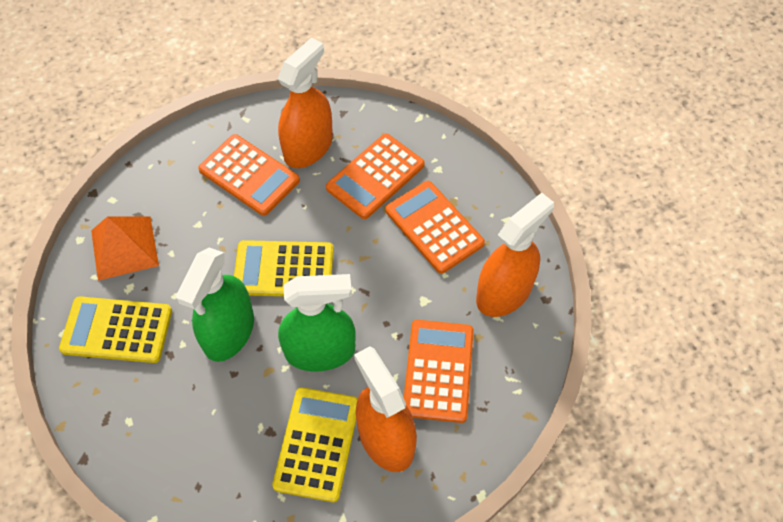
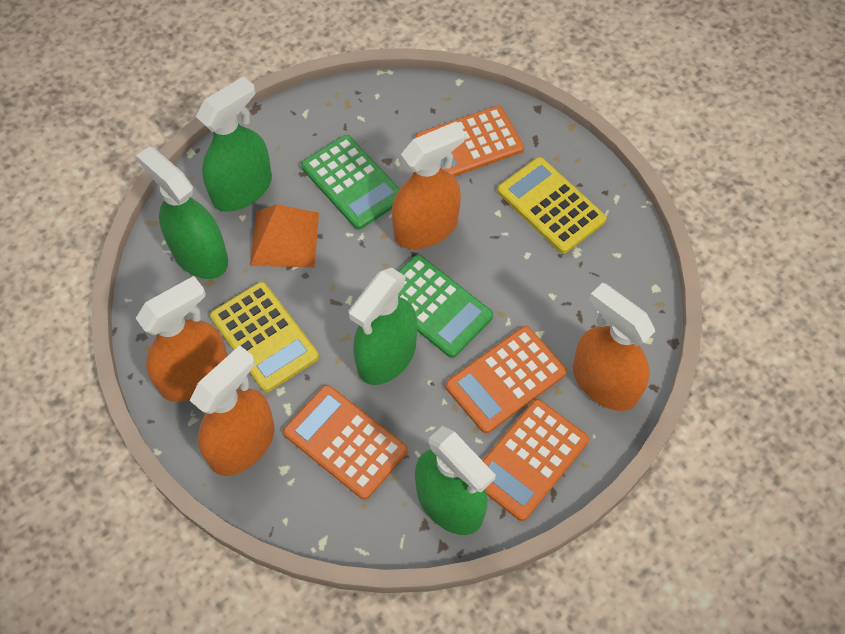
green calculator: 0 -> 2
green spray bottle: 2 -> 4
orange spray bottle: 3 -> 4
yellow calculator: 3 -> 2

